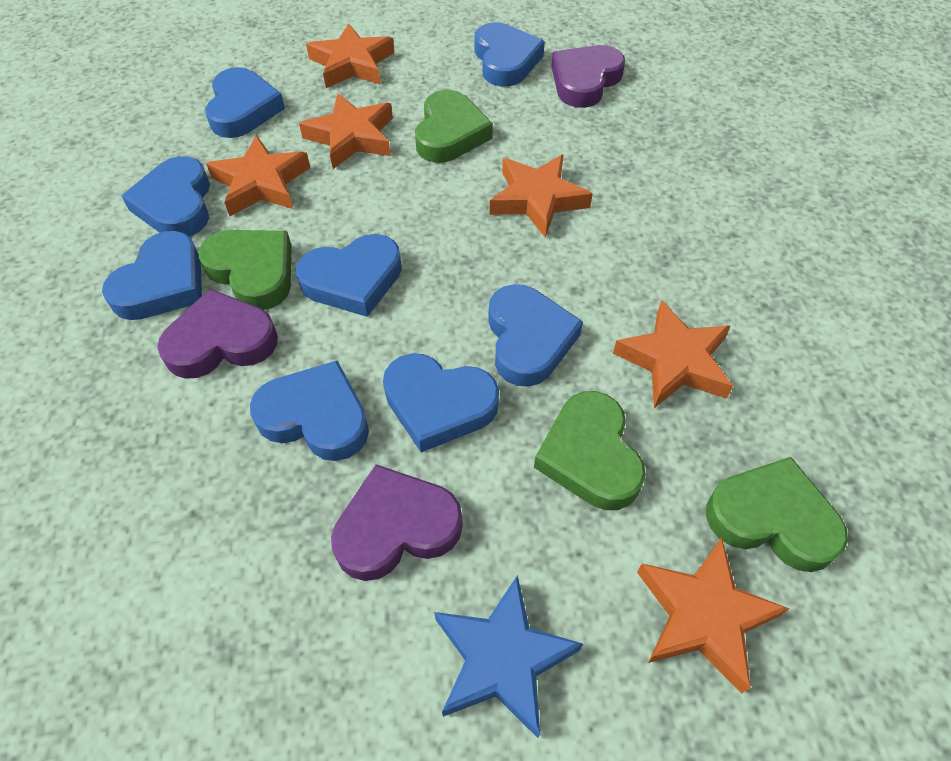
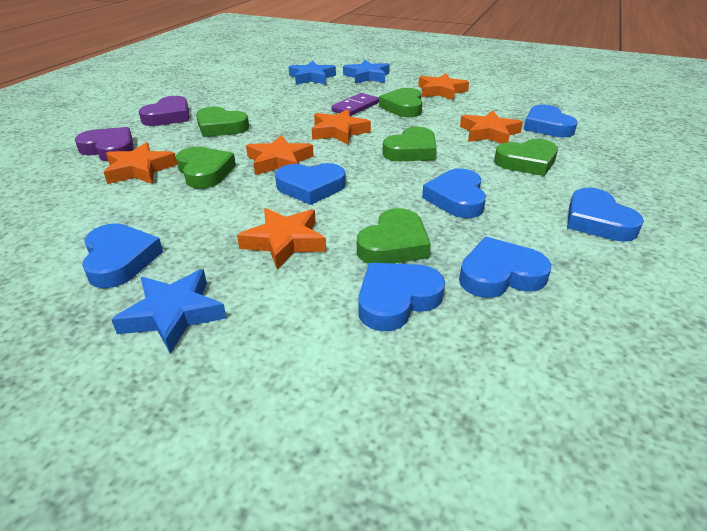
blue heart: 8 -> 7
blue star: 1 -> 3
green heart: 4 -> 6
purple domino: 0 -> 1
purple heart: 3 -> 2

